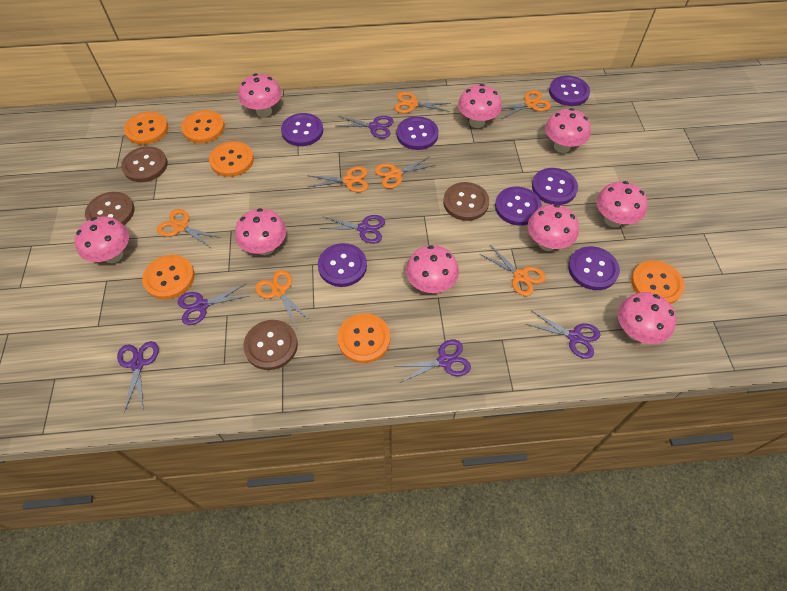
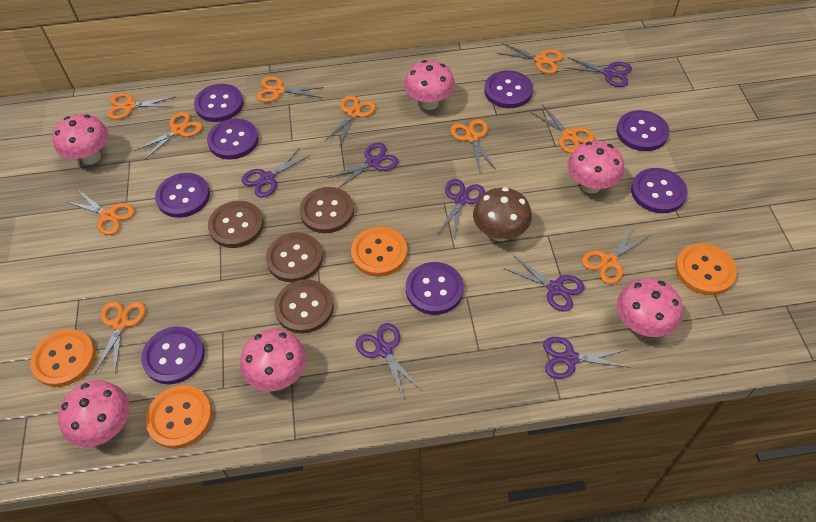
brown mushroom: 0 -> 1
orange button: 6 -> 4
orange scissors: 7 -> 10
pink mushroom: 9 -> 6
purple button: 7 -> 8
purple scissors: 6 -> 7

